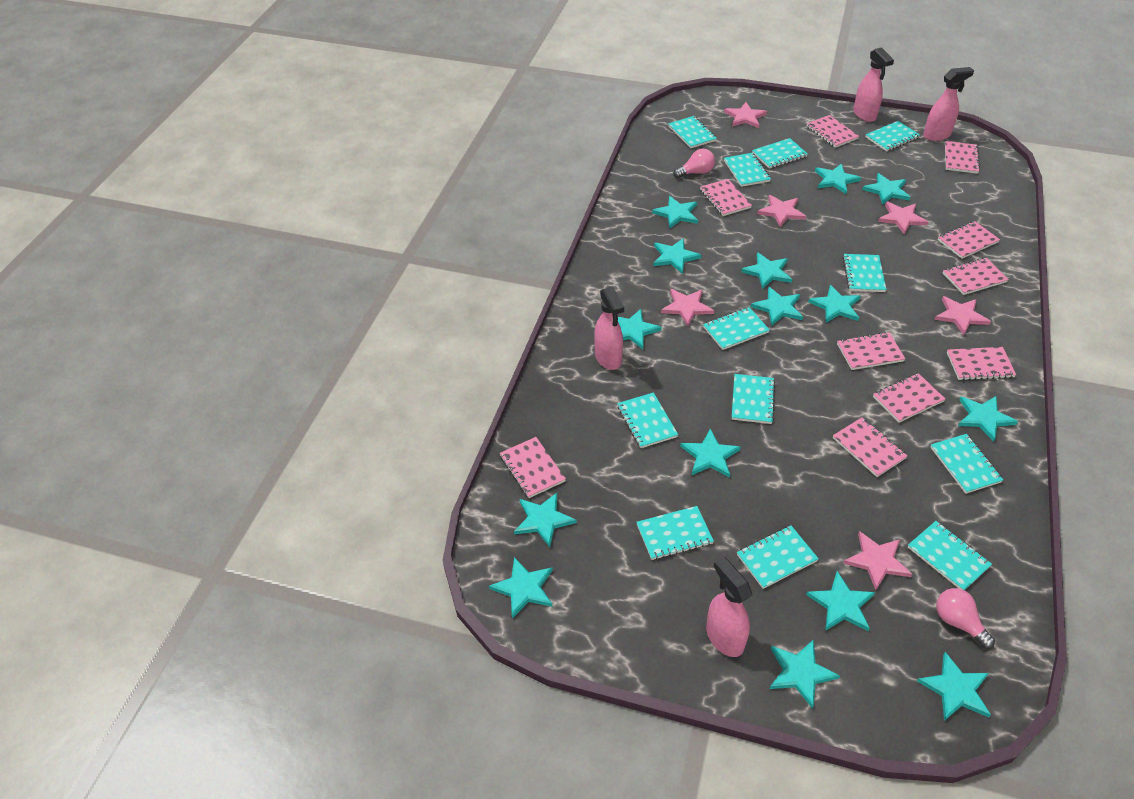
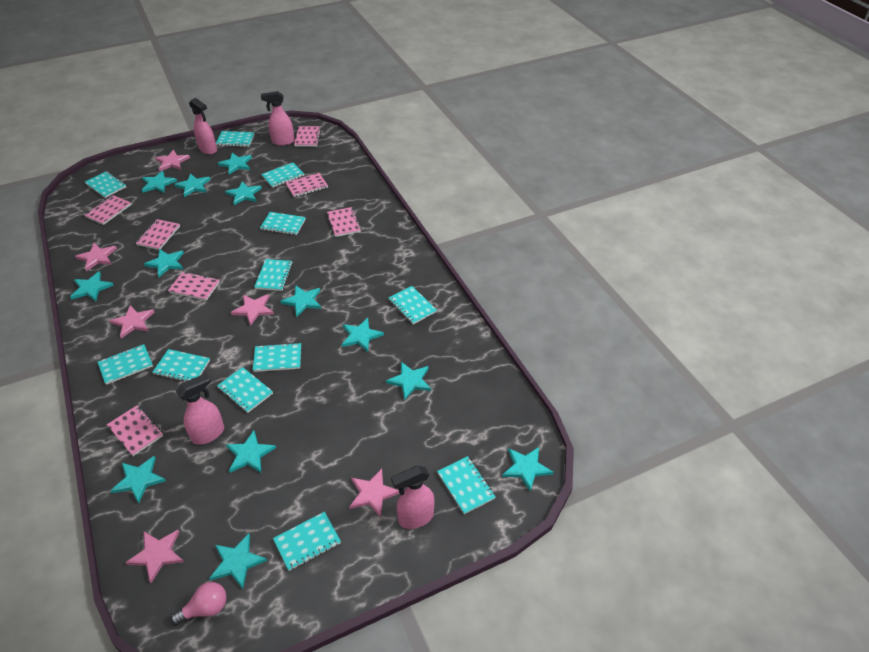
pink light bulb: 2 -> 1
pink notebook: 10 -> 7
turquoise star: 15 -> 13

